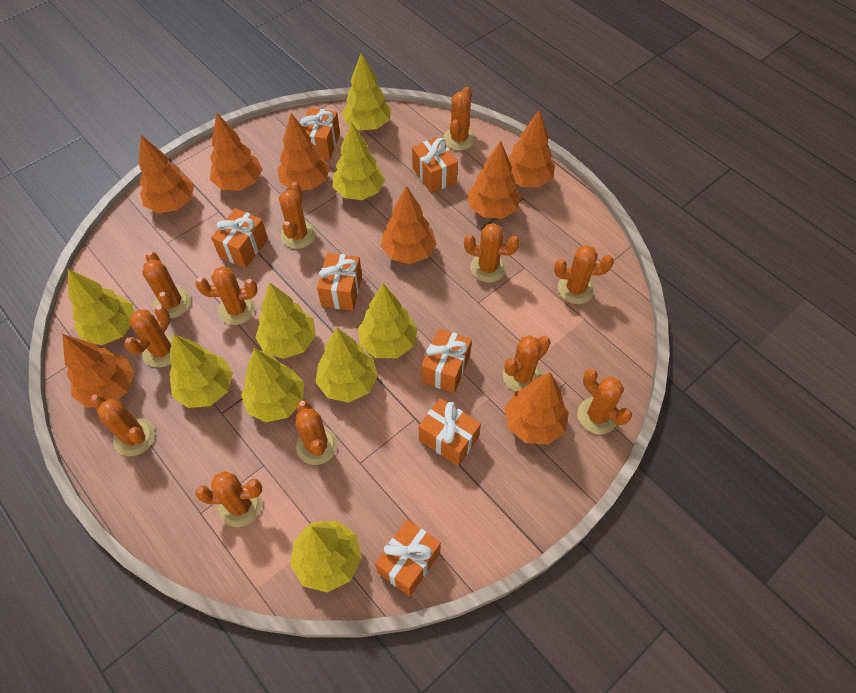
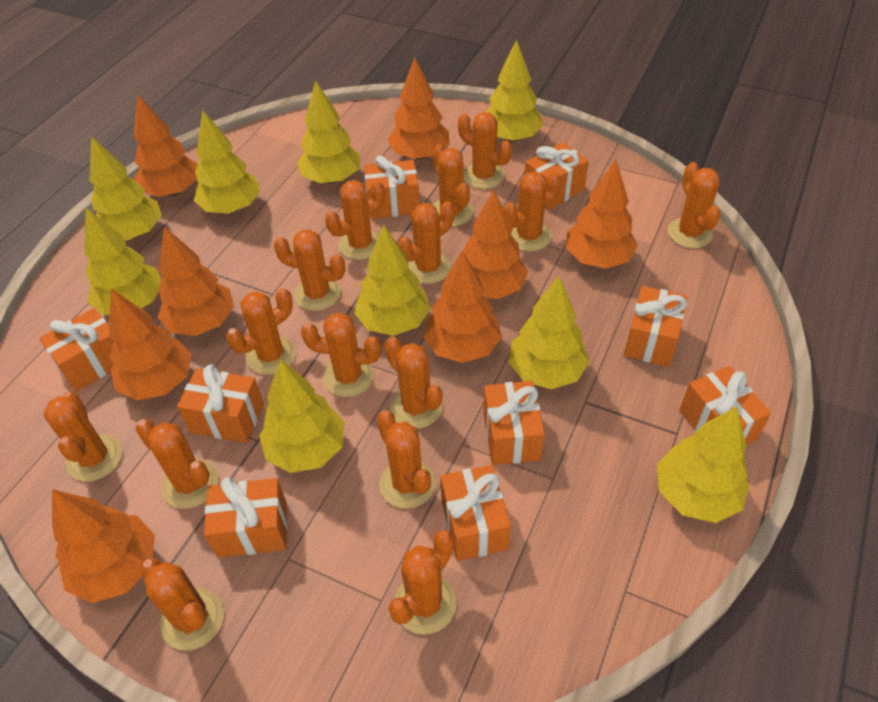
orange cactus: 12 -> 15
orange gift: 7 -> 9

